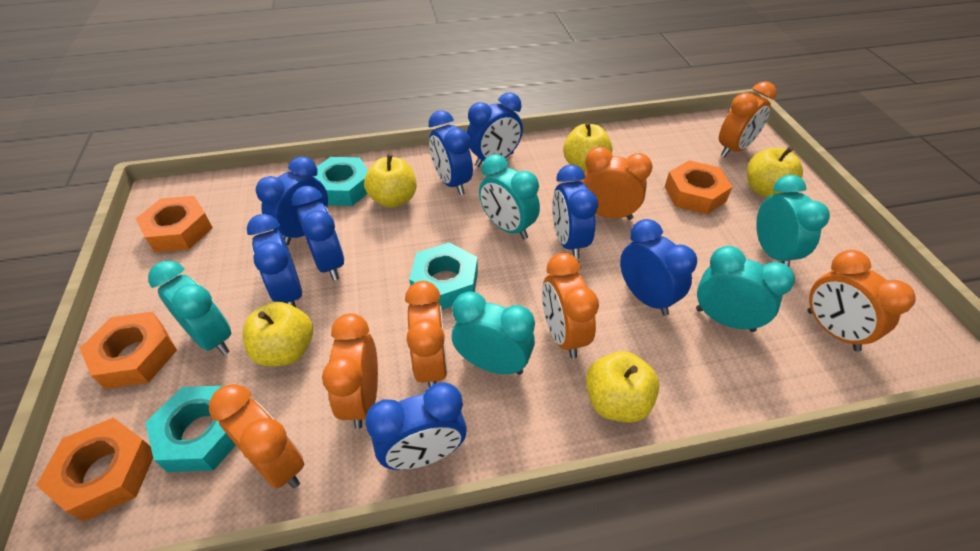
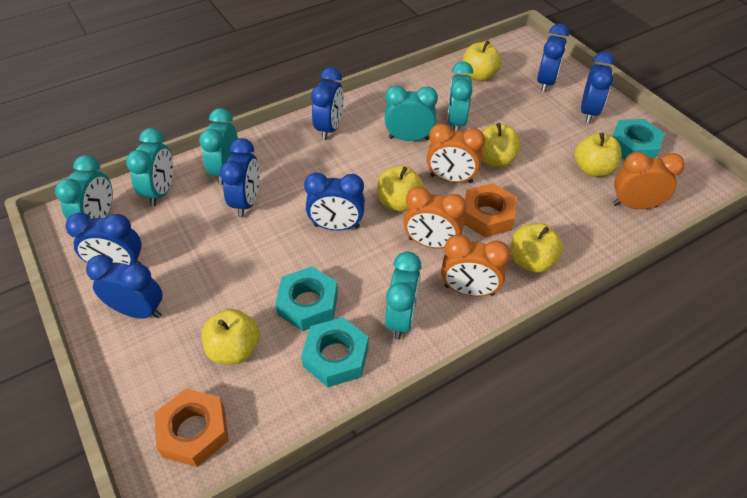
blue clock: 8 -> 7
orange clock: 7 -> 4
orange nut: 4 -> 2
turquoise clock: 5 -> 6
yellow apple: 5 -> 6

